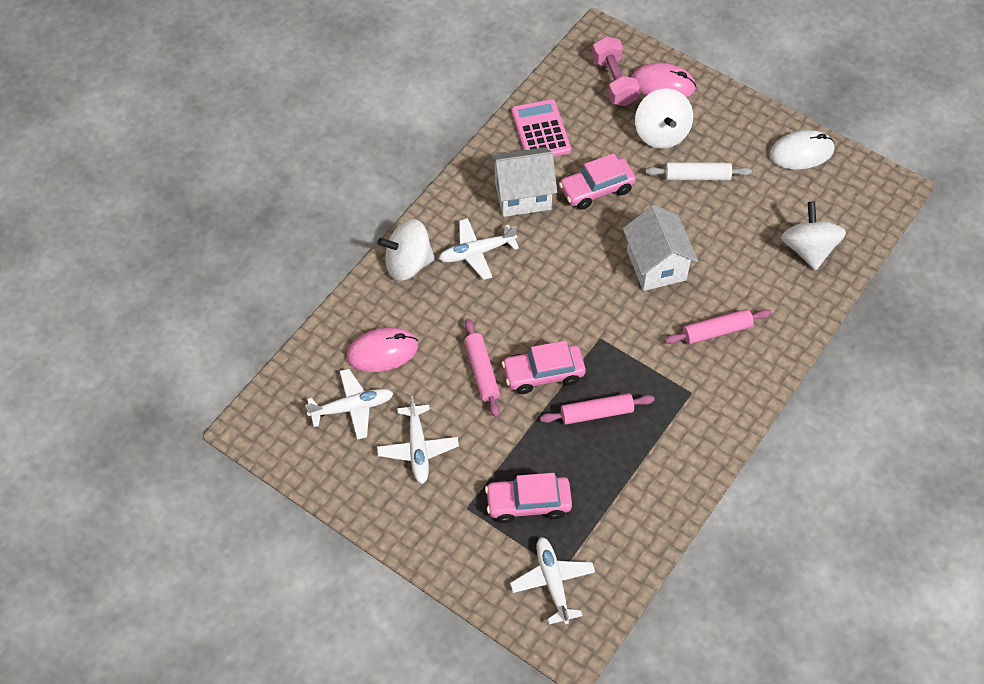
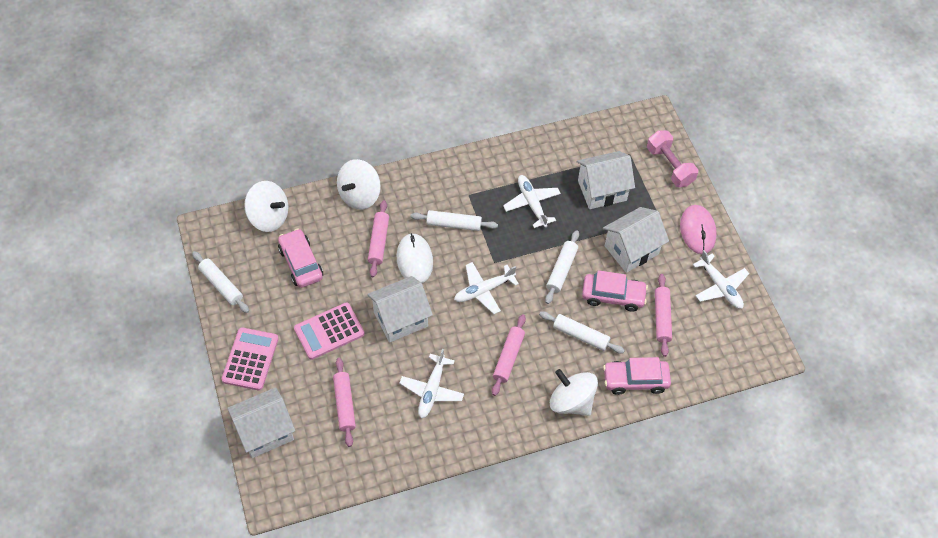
pink calculator: 1 -> 2
pink mouse: 2 -> 1
pink rolling pin: 3 -> 4
white house: 2 -> 4
white rolling pin: 1 -> 4

